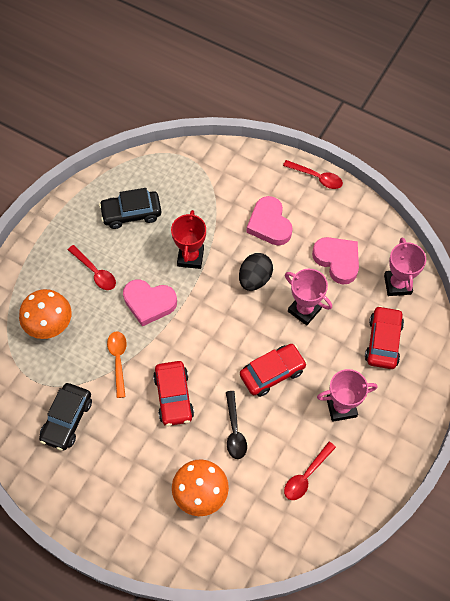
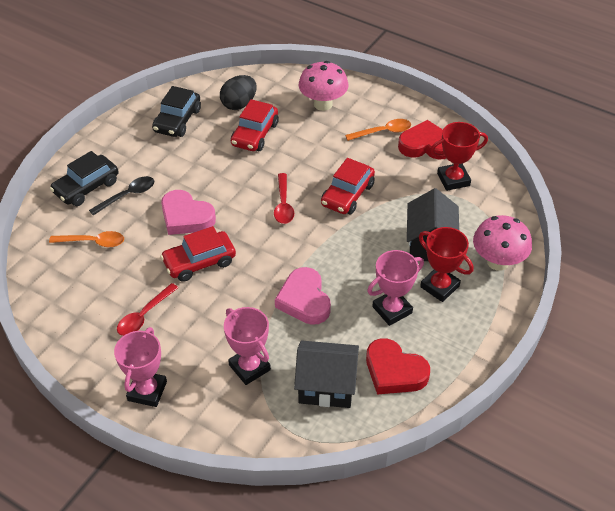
black house: 0 -> 2
orange mushroom: 2 -> 0
orange spoon: 1 -> 2
pink heart: 3 -> 2
pink mushroom: 0 -> 2
red heart: 0 -> 2
red spoon: 3 -> 2
red trophy: 1 -> 2

